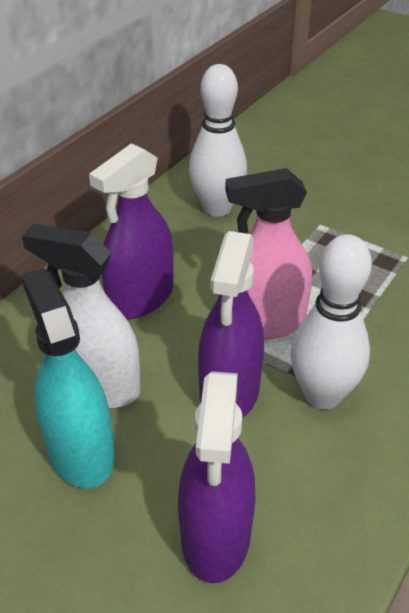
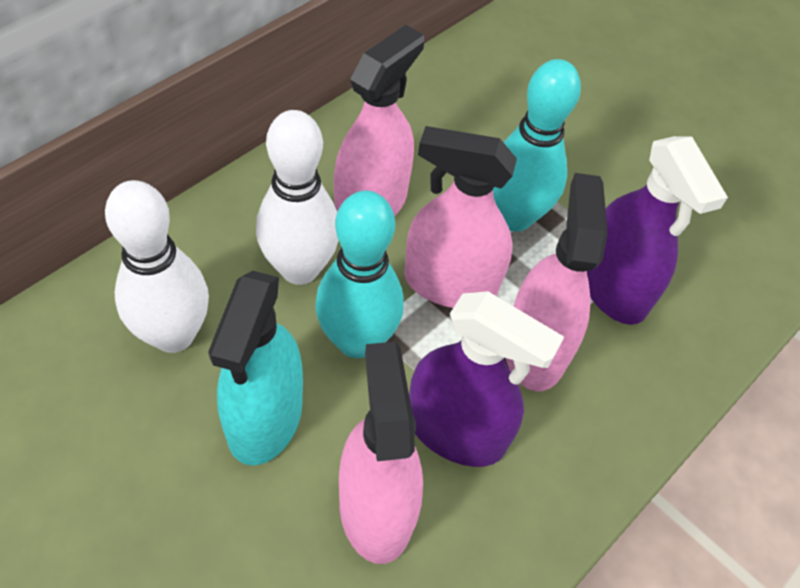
pink spray bottle: 1 -> 4
purple spray bottle: 3 -> 2
turquoise bowling pin: 0 -> 2
white spray bottle: 1 -> 0

